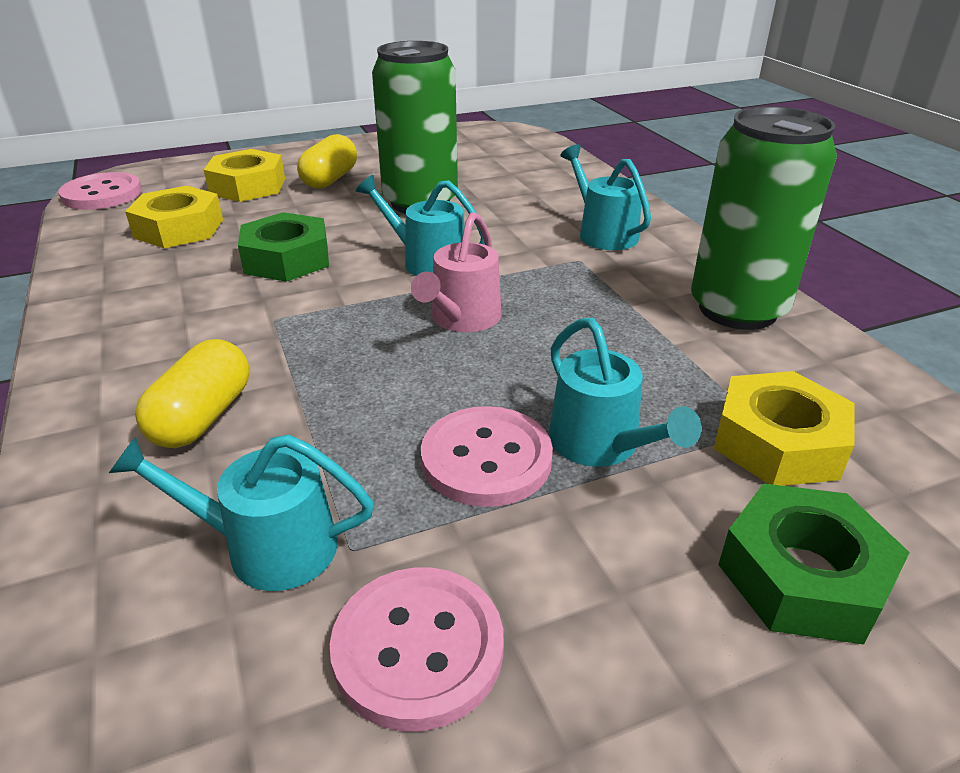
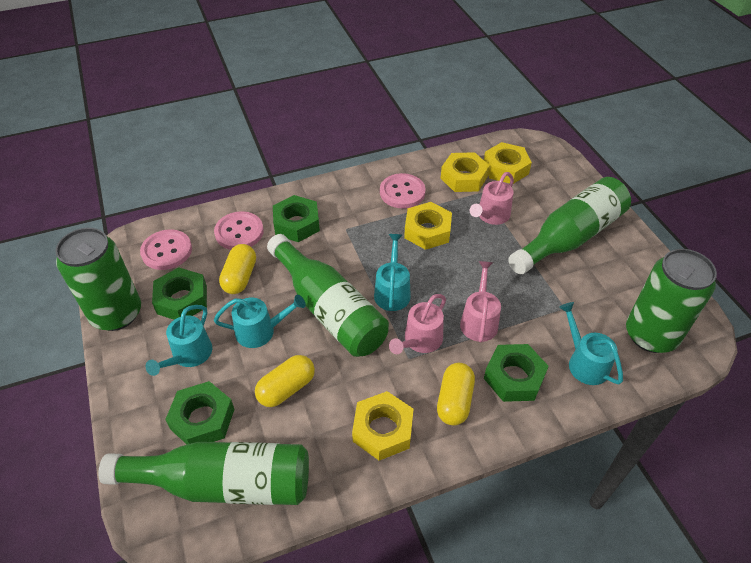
green bottle: 0 -> 3
green nut: 2 -> 4
pink watering can: 1 -> 3
yellow capsule: 2 -> 3
yellow nut: 3 -> 4

